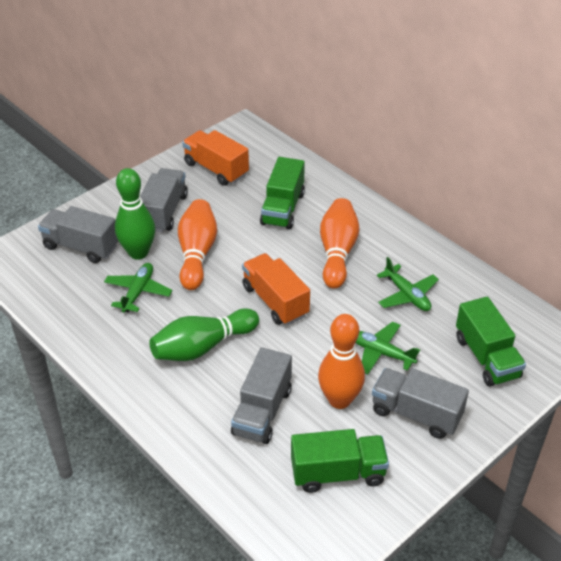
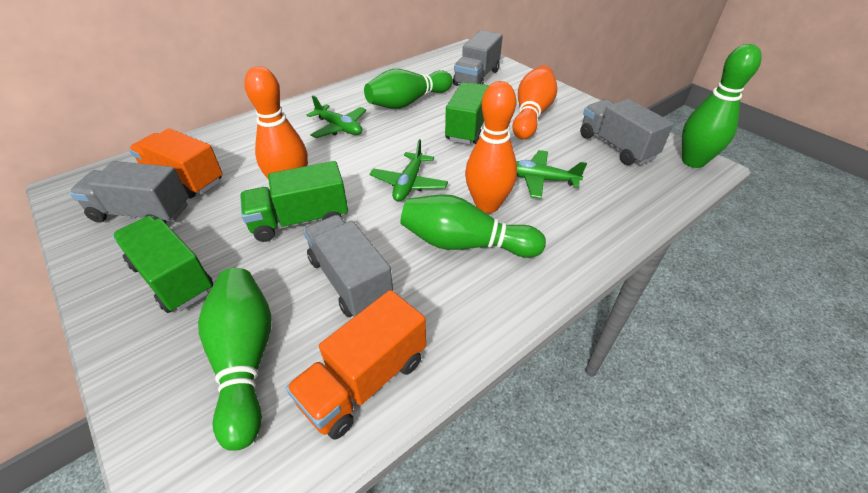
green bowling pin: 2 -> 4

